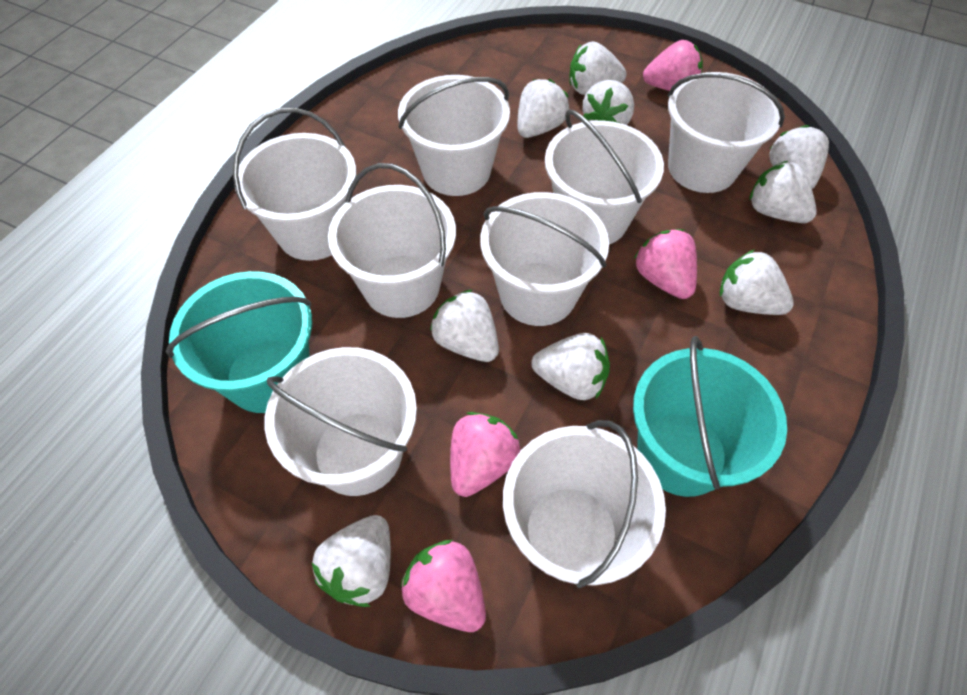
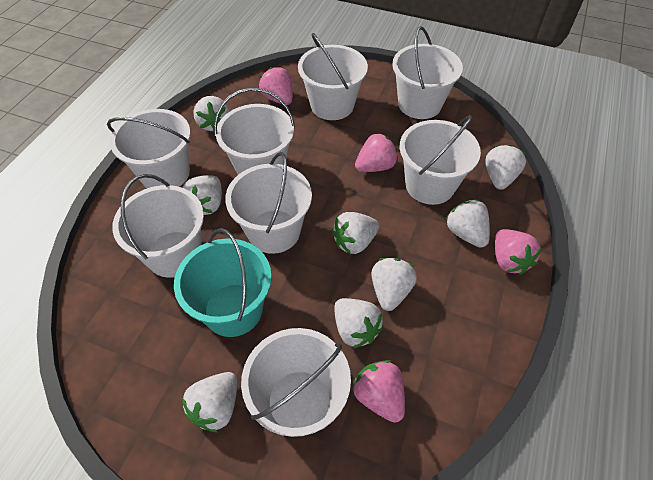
turquoise bucket: 2 -> 1
white strawberry: 9 -> 8

